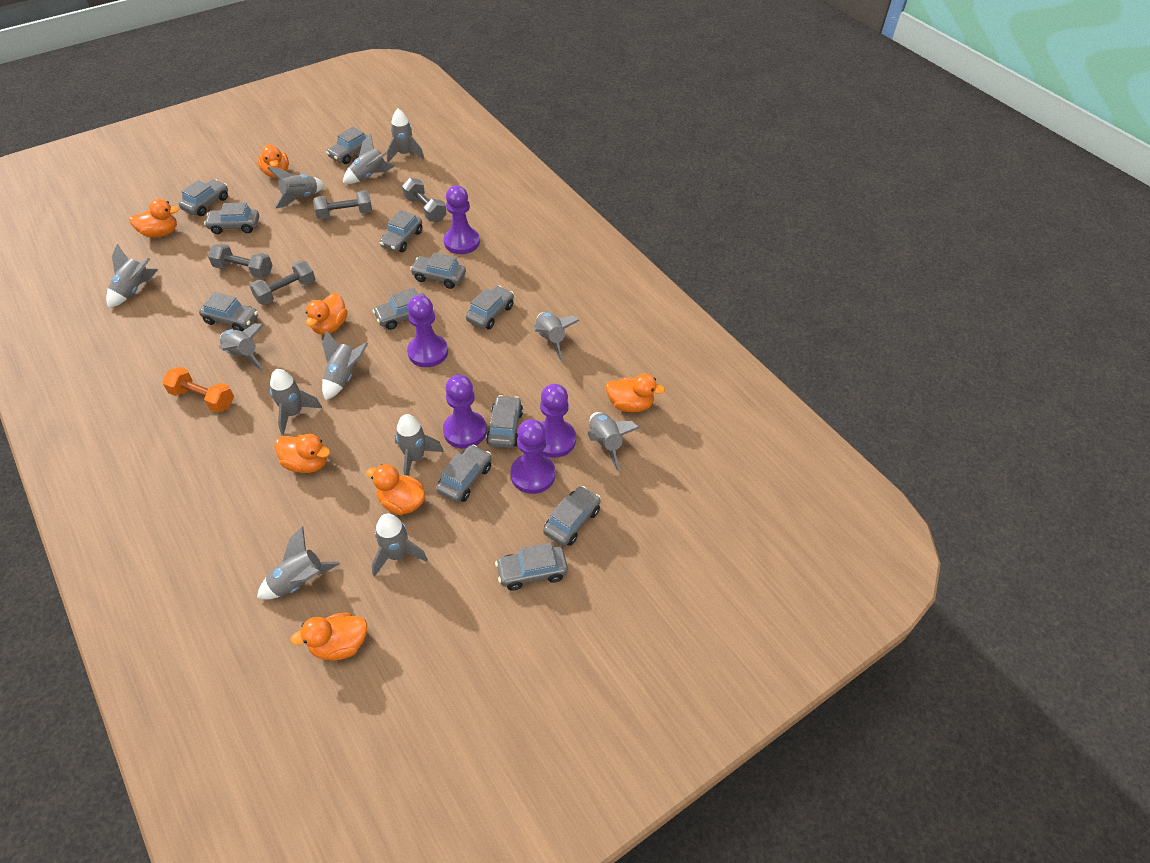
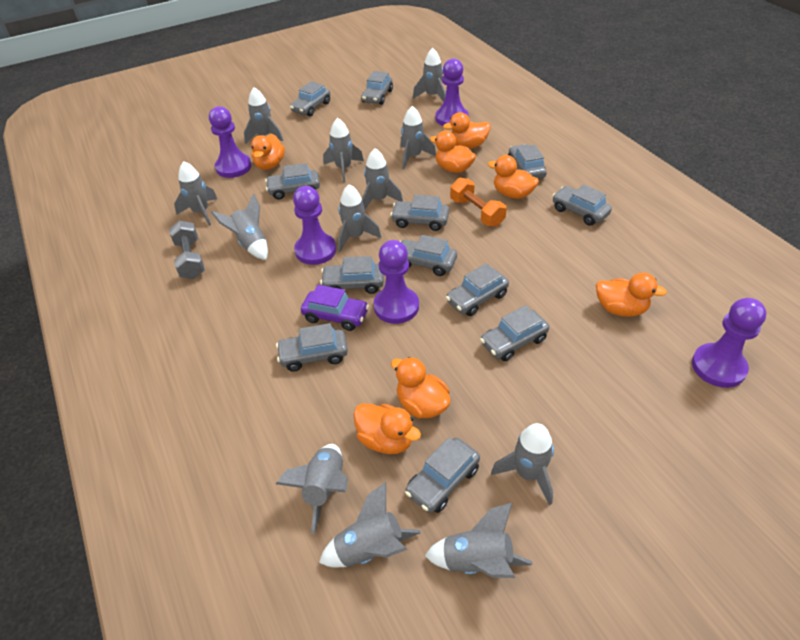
grey dumbbell: 4 -> 1
purple car: 0 -> 1

